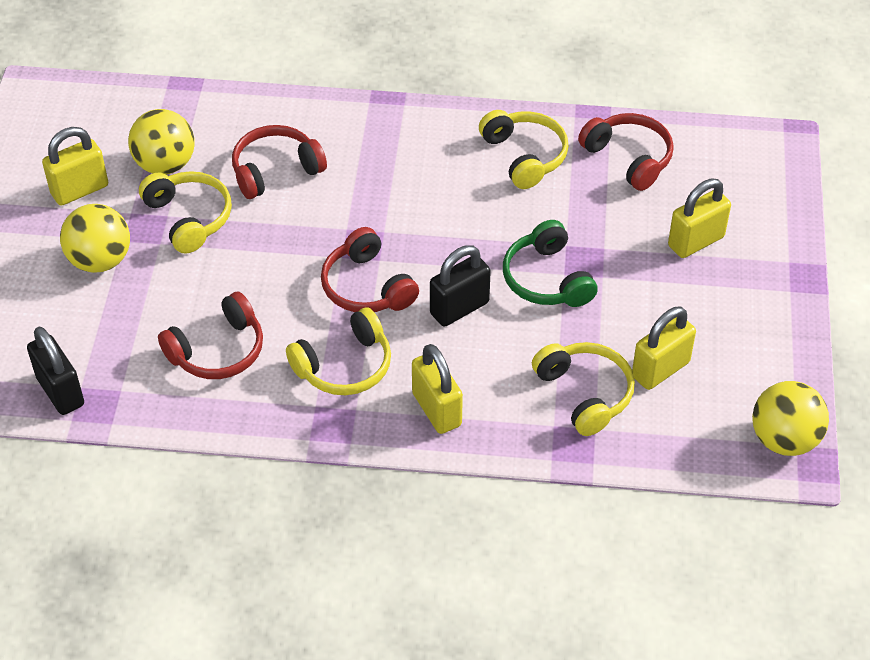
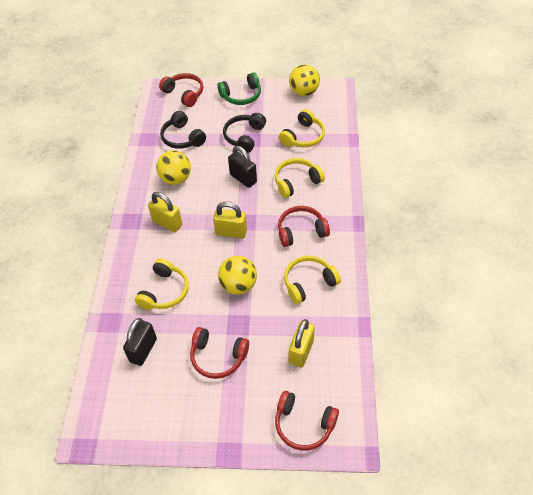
black headphones: 0 -> 2
yellow padlock: 4 -> 3

